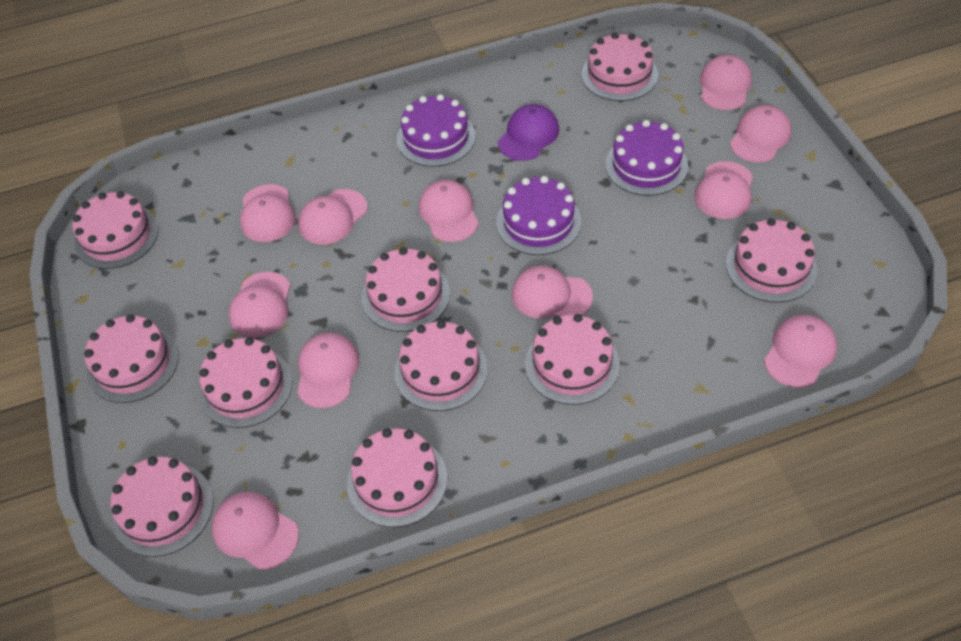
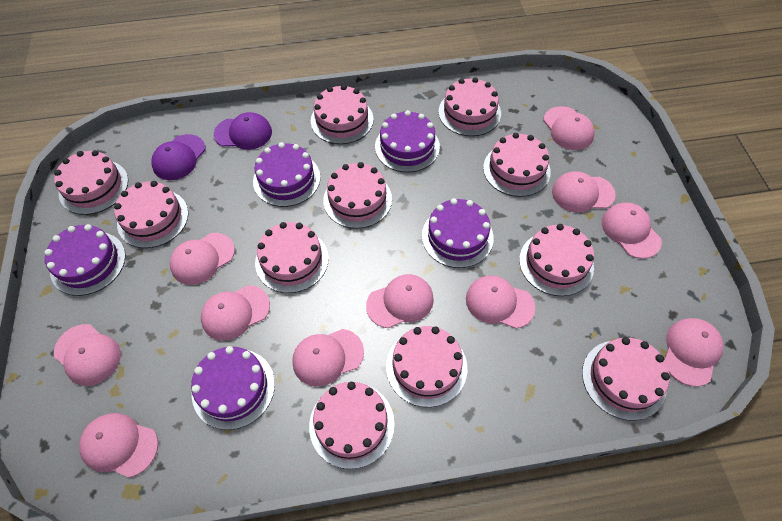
pink cake: 10 -> 11
purple cake: 3 -> 5
purple cap: 1 -> 2

